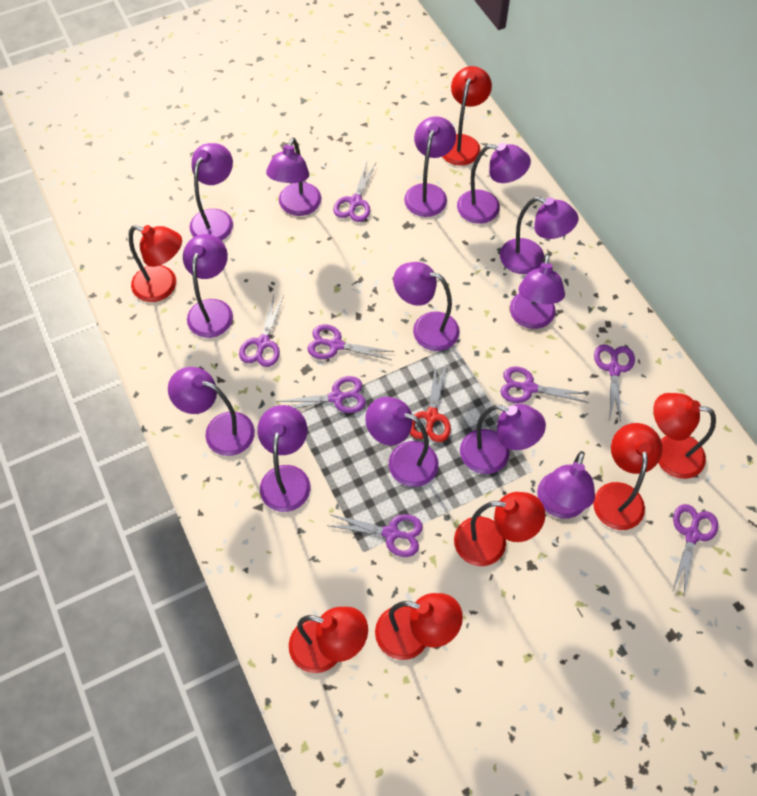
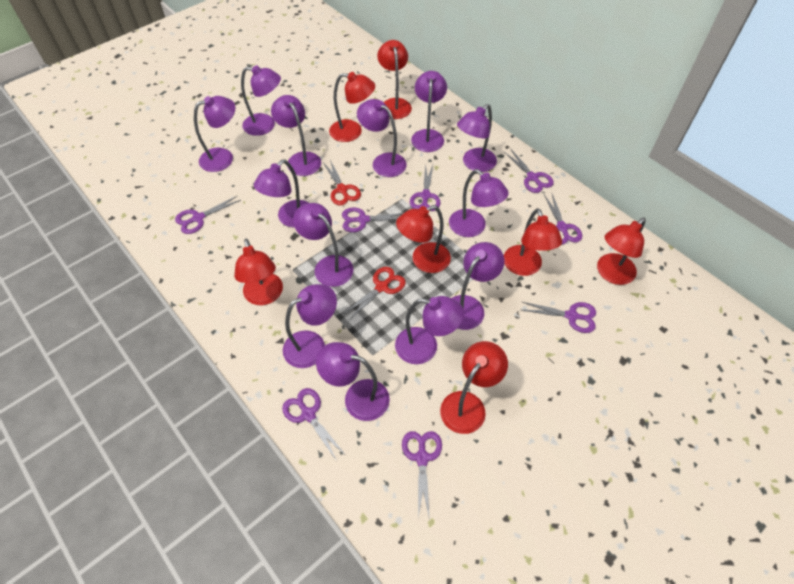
red scissors: 1 -> 2

